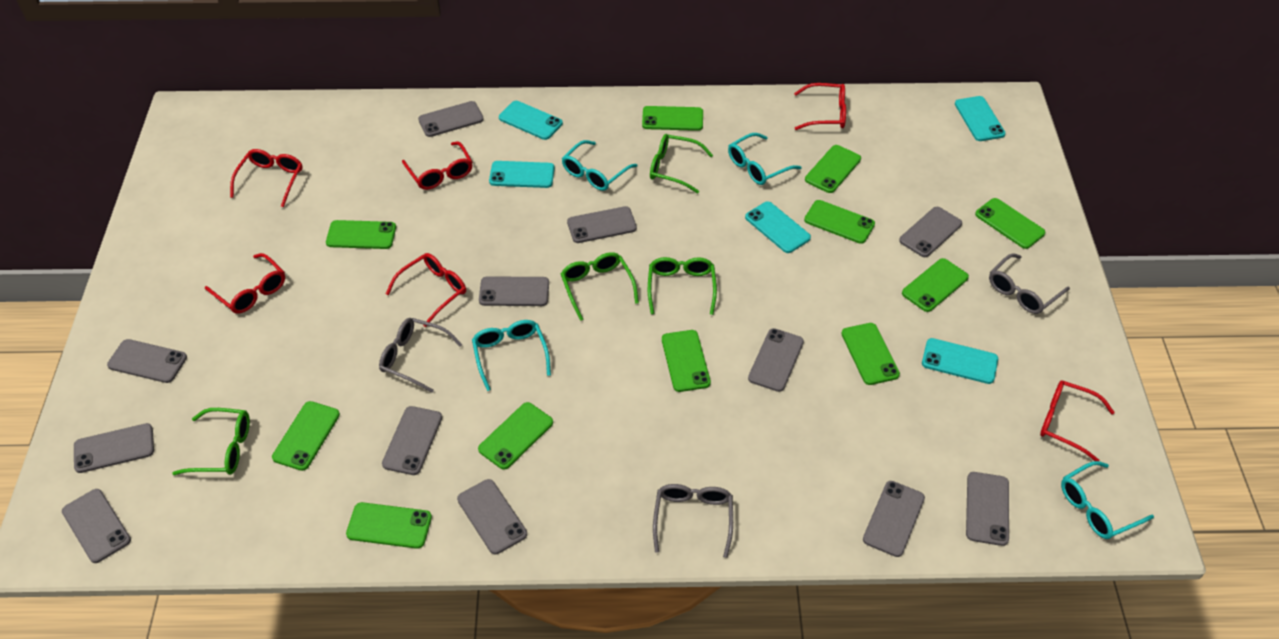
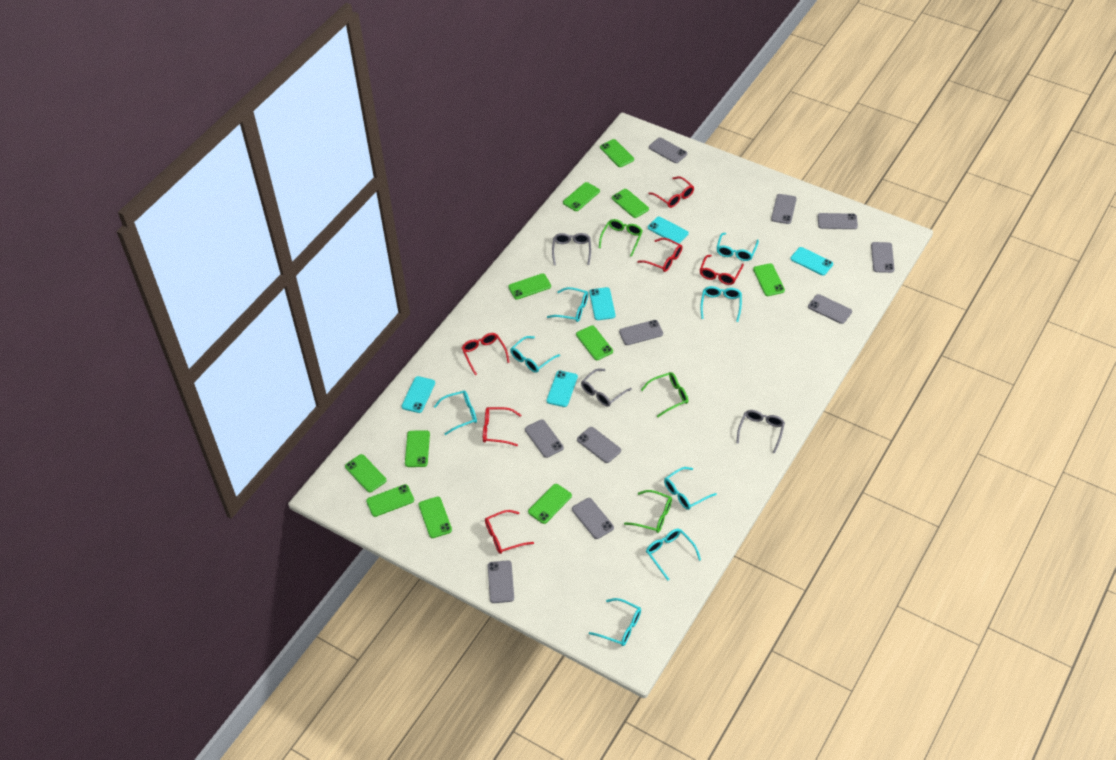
green glasses: 4 -> 3
grey phone: 12 -> 10
turquoise glasses: 4 -> 8

